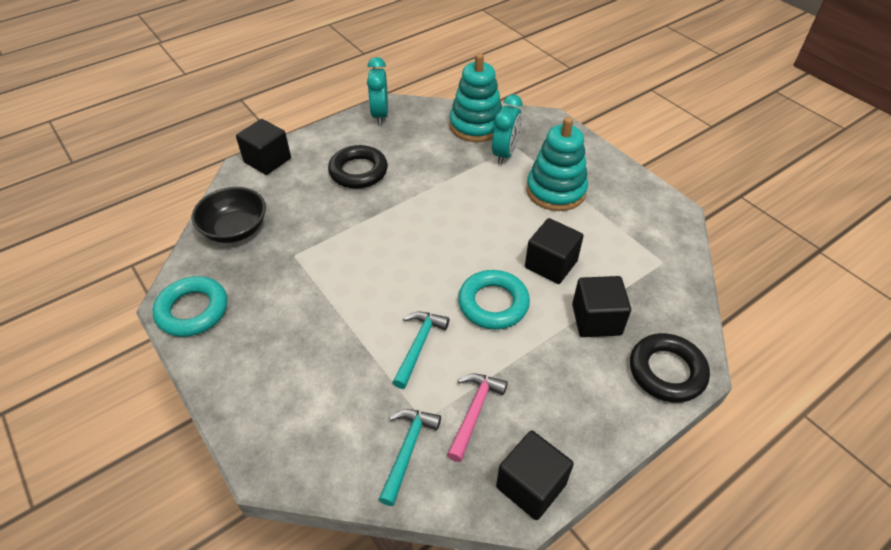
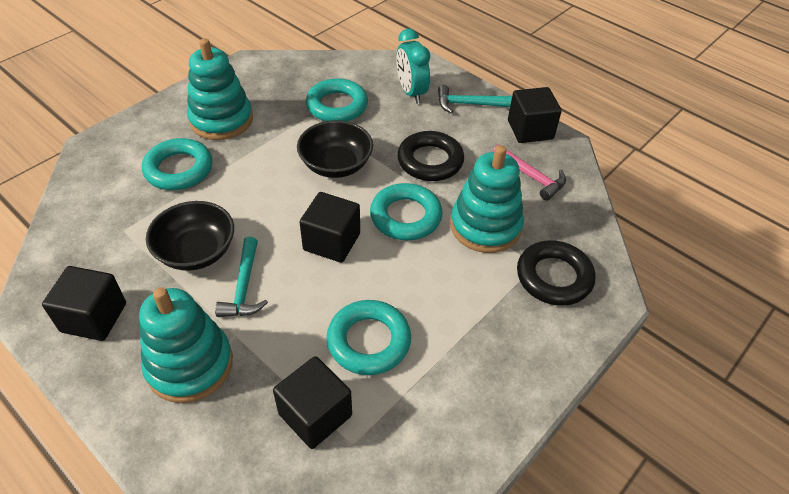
black bowl: 1 -> 2
turquoise clock: 2 -> 1
turquoise ring: 2 -> 4
turquoise stacking toy: 2 -> 3

